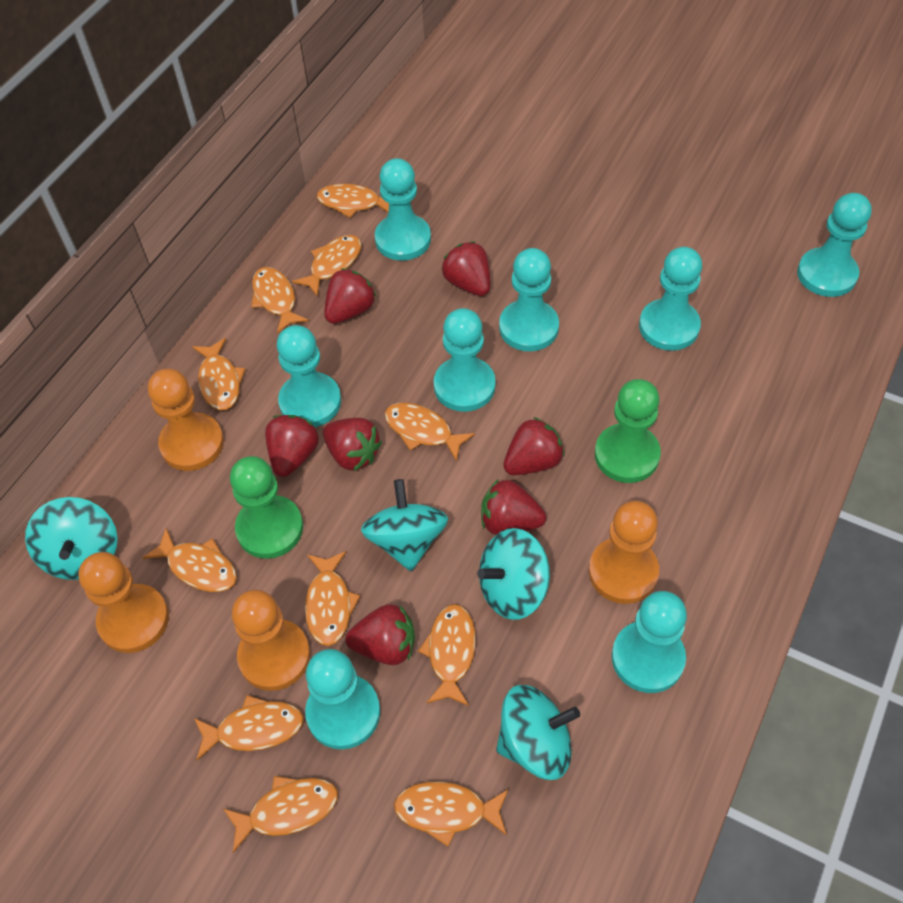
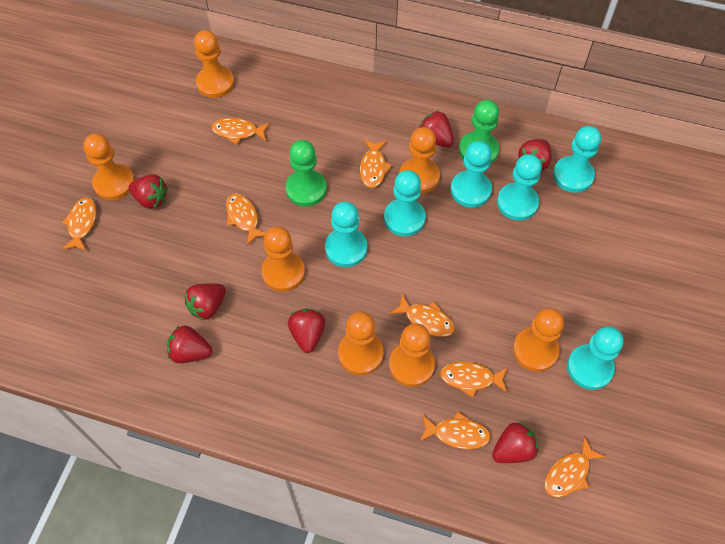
orange fish: 11 -> 8
orange pawn: 4 -> 7
turquoise pawn: 8 -> 6
turquoise spinning top: 4 -> 0

